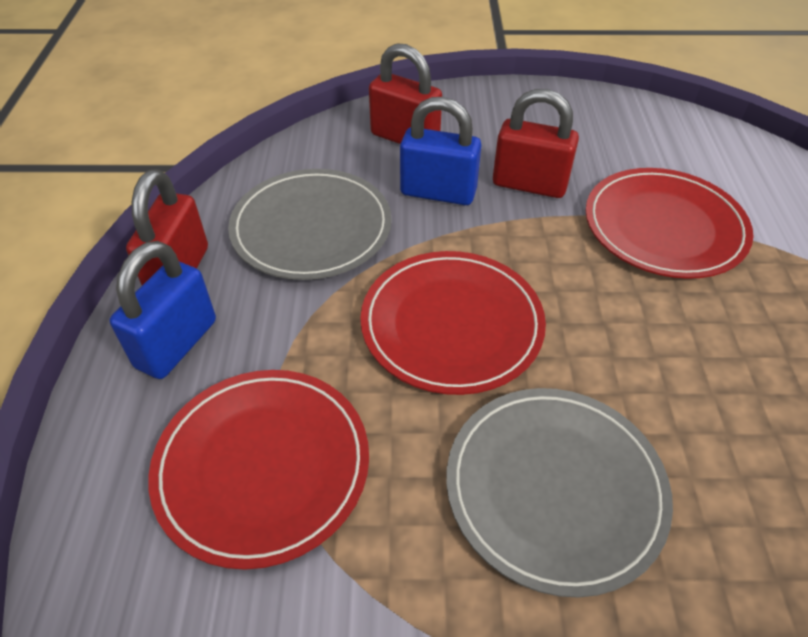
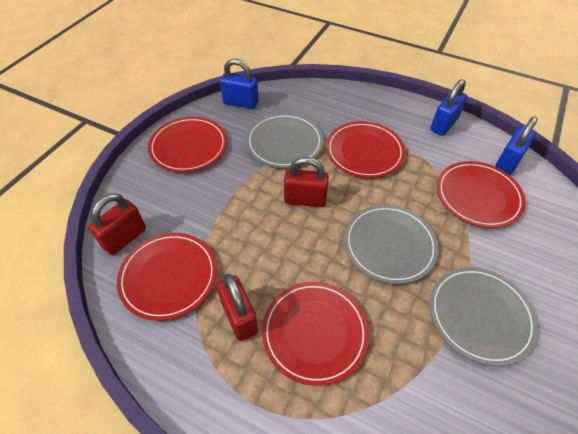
blue padlock: 2 -> 3
grey plate: 2 -> 3
red plate: 3 -> 5

